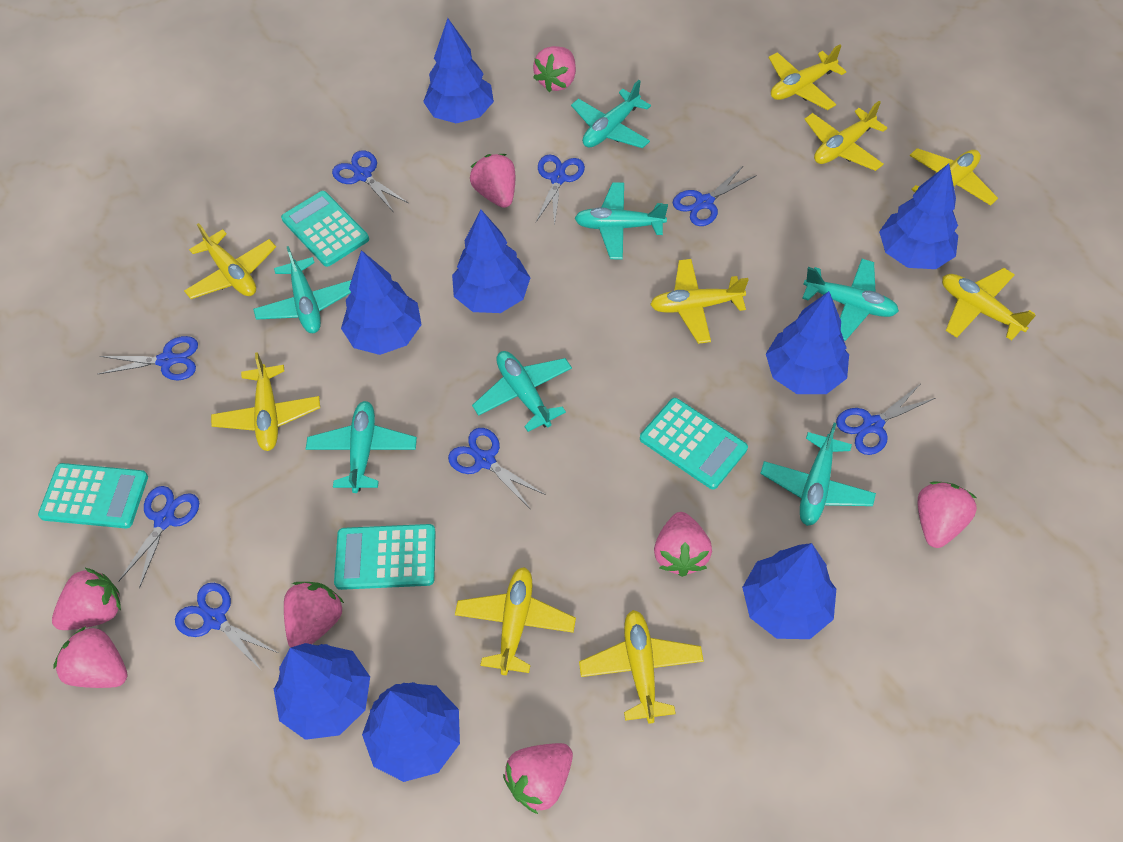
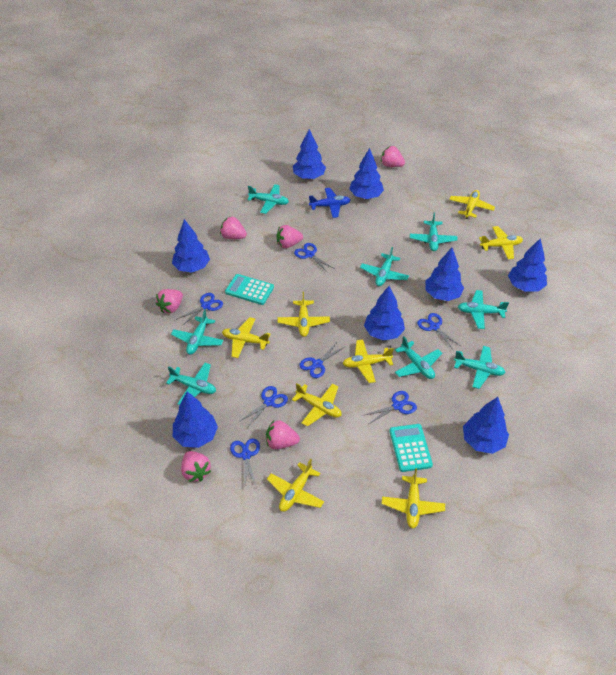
blue plane: 0 -> 1
blue scissors: 8 -> 7
pink strawberry: 8 -> 6
turquoise calculator: 4 -> 2
turquoise plane: 7 -> 8
yellow plane: 9 -> 8

